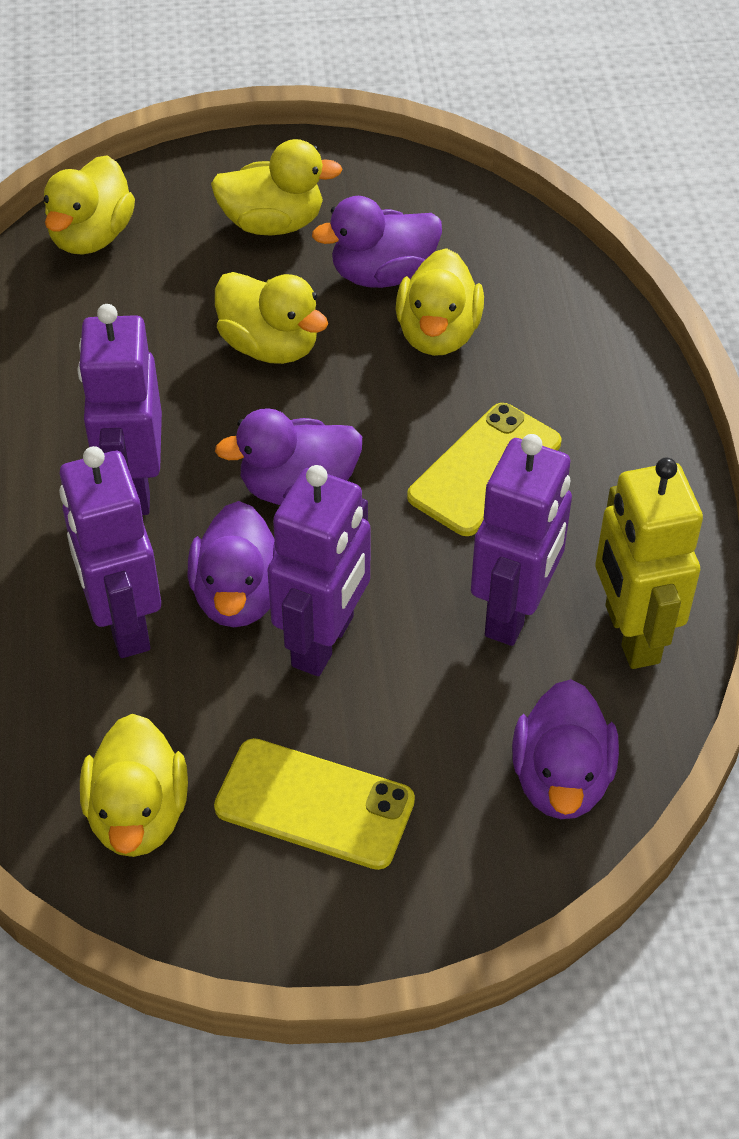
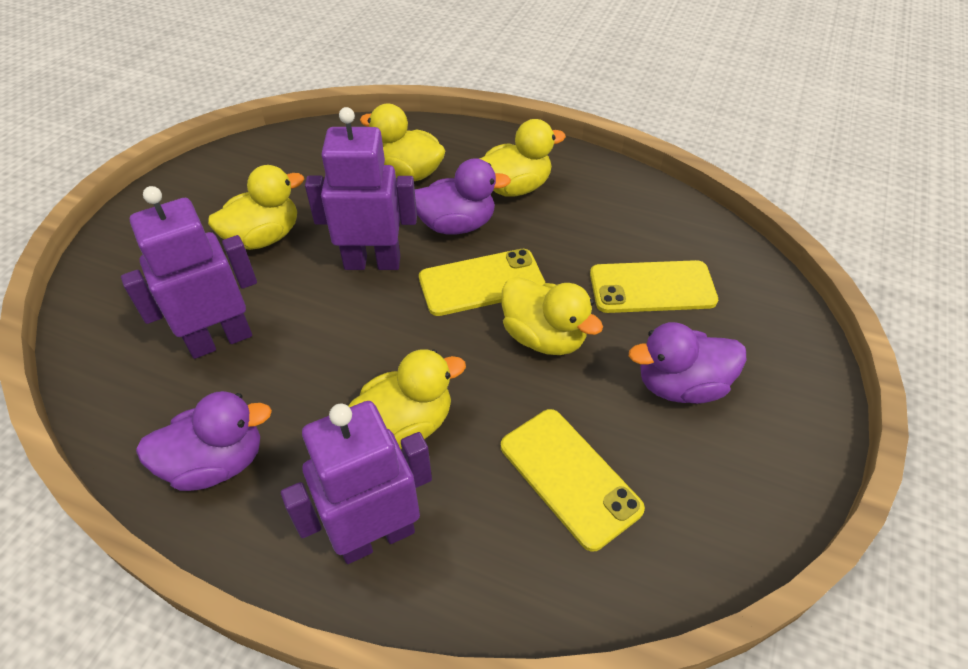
purple duck: 4 -> 3
purple robot: 4 -> 3
yellow phone: 2 -> 3
yellow robot: 1 -> 0

